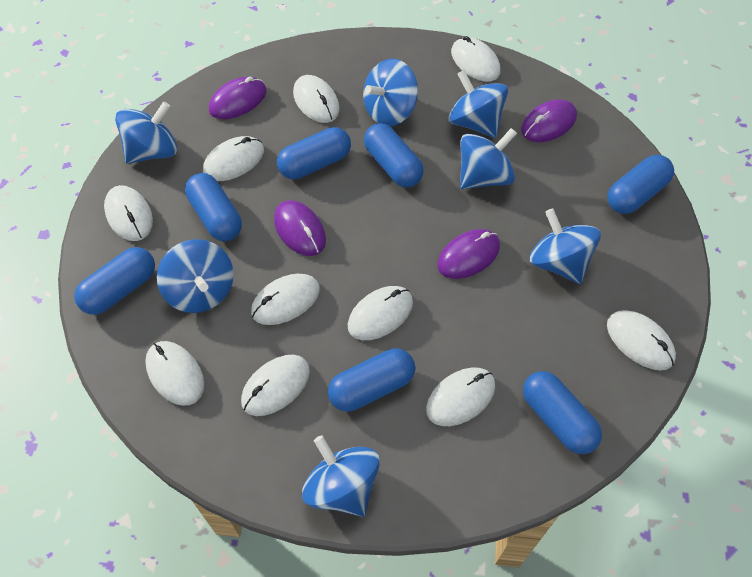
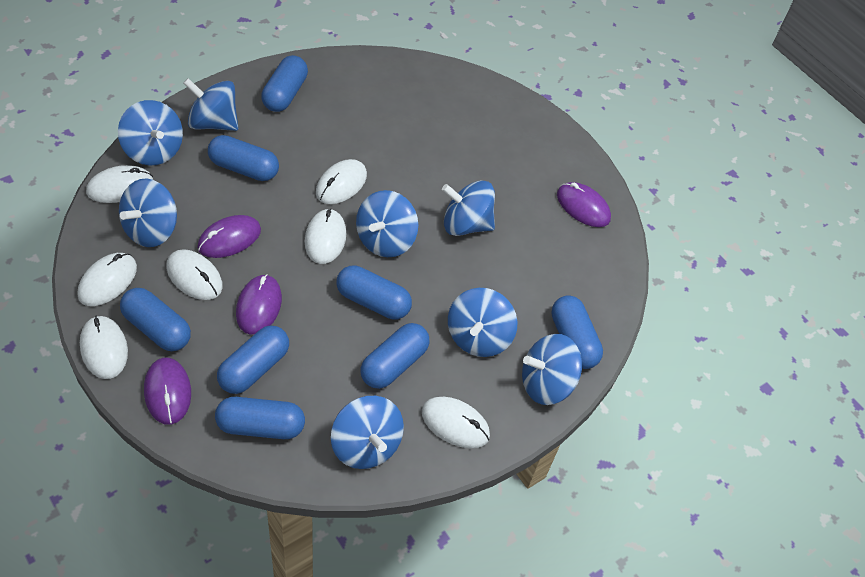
blue capsule: 7 -> 8
blue spinning top: 7 -> 8
white mouse: 10 -> 7

